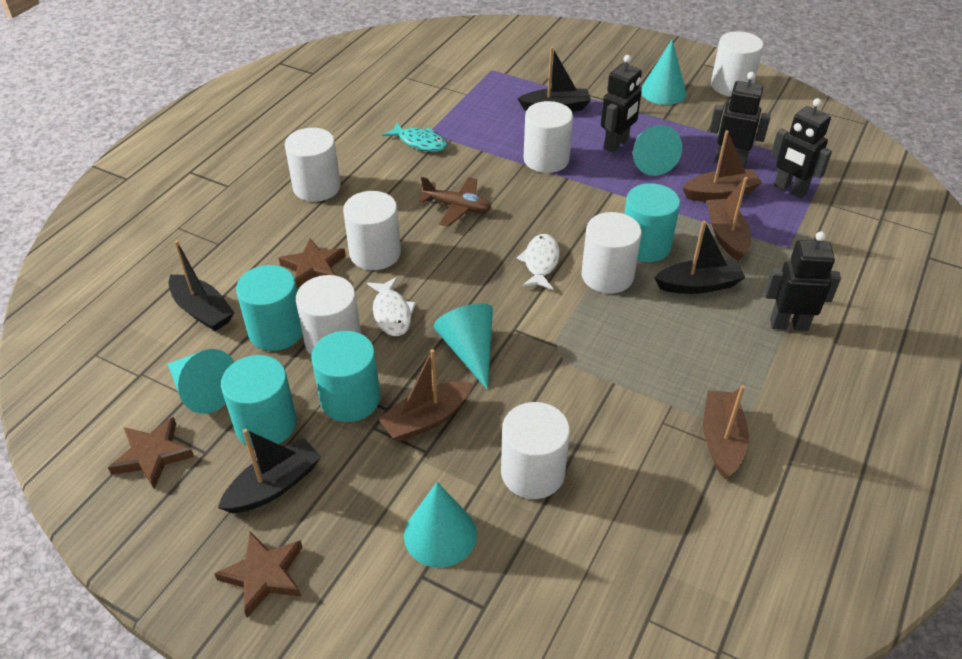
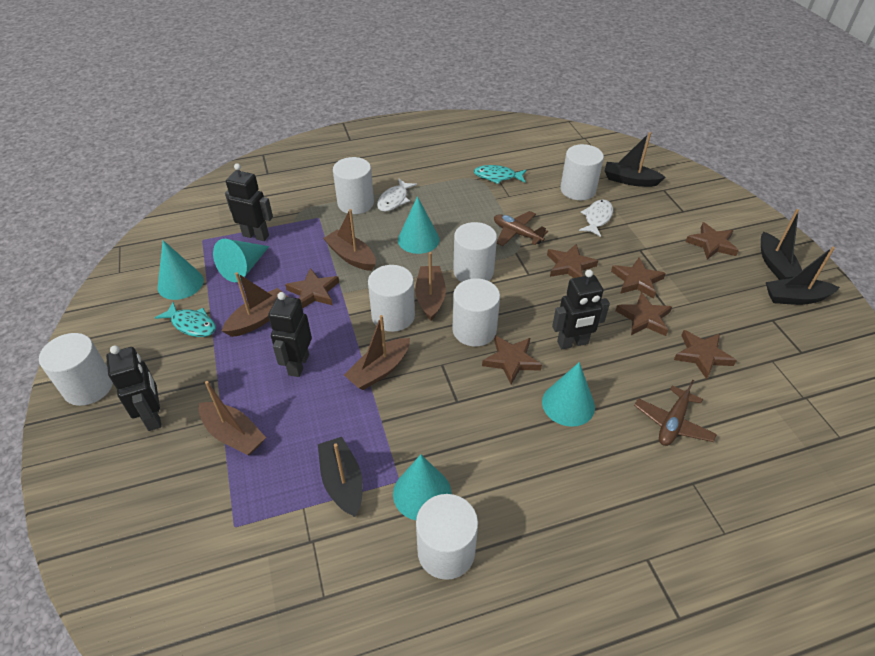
brown boat: 4 -> 5
brown plane: 1 -> 2
brown star: 3 -> 7
turquoise cylinder: 4 -> 0
turquoise fish: 1 -> 2

